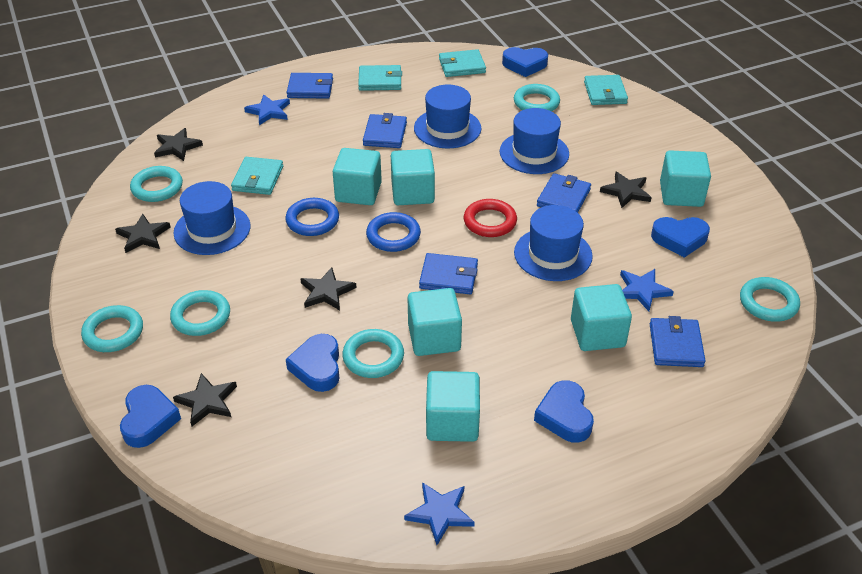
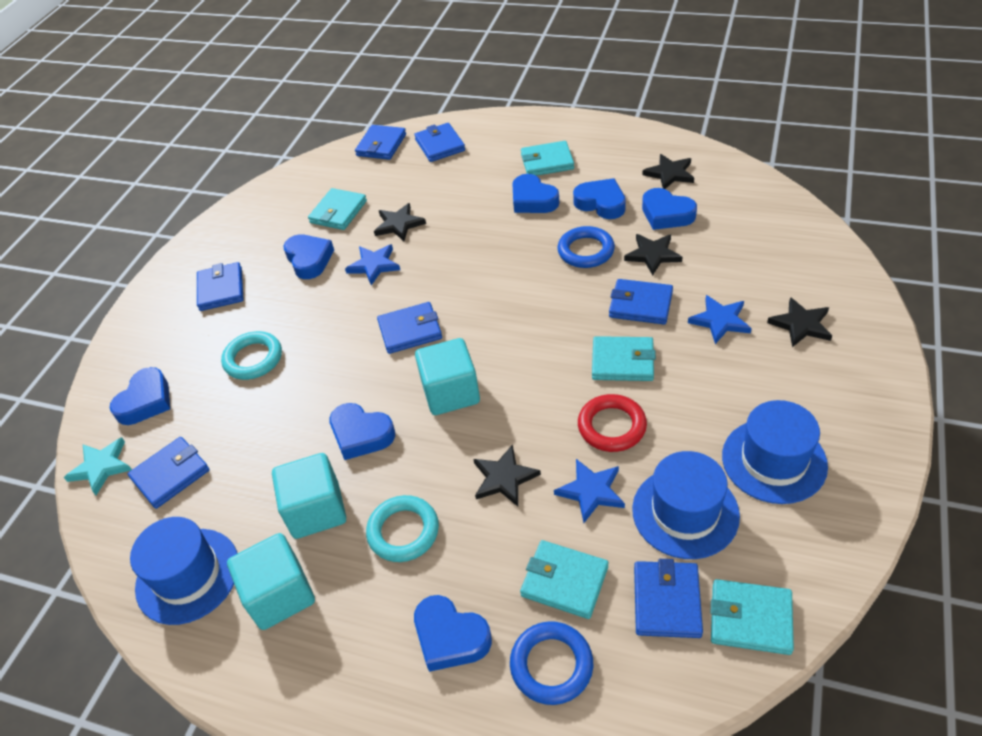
blue hat: 4 -> 3
blue heart: 5 -> 7
blue wallet: 5 -> 7
turquoise cube: 6 -> 3
turquoise ring: 6 -> 2
turquoise star: 0 -> 1
turquoise wallet: 4 -> 5

